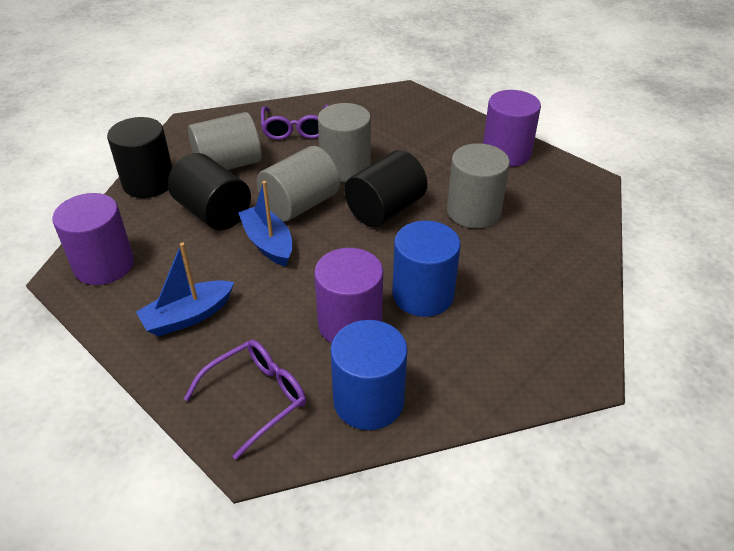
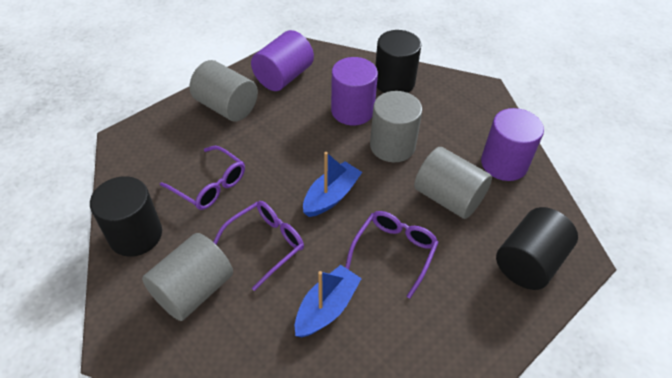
blue cylinder: 2 -> 0
purple glasses: 2 -> 3

